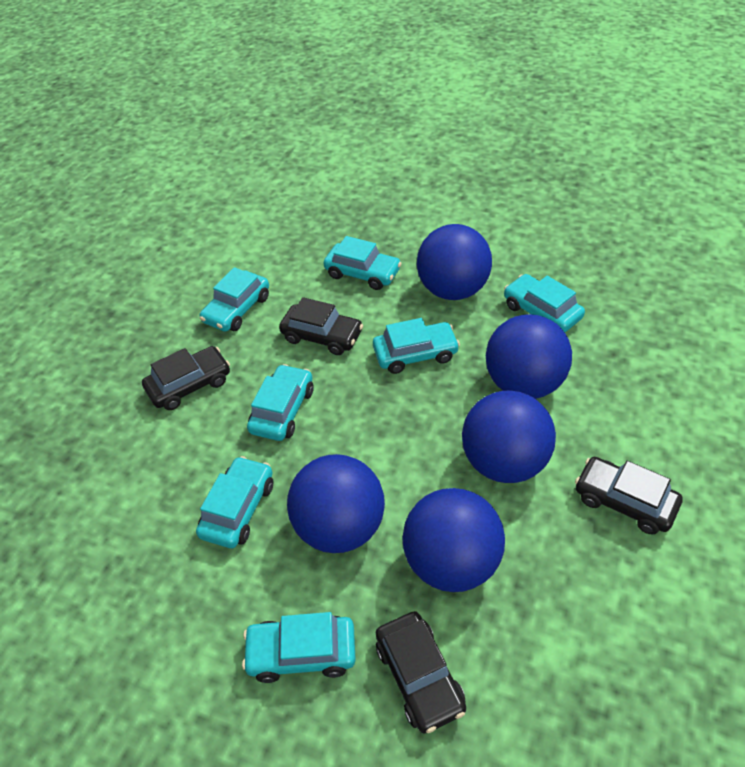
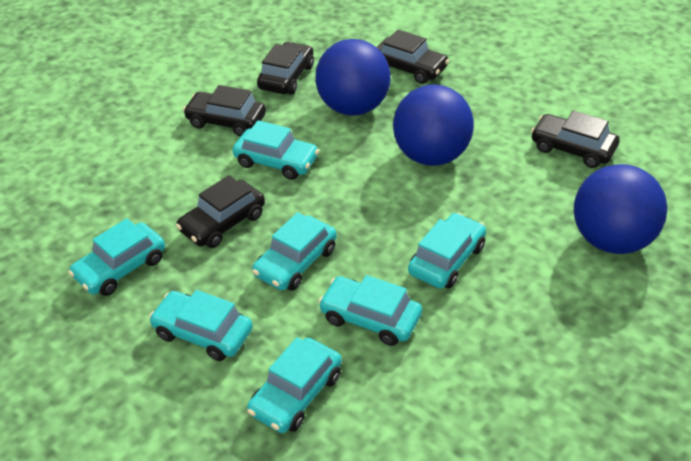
black car: 4 -> 5
blue ball: 5 -> 3

